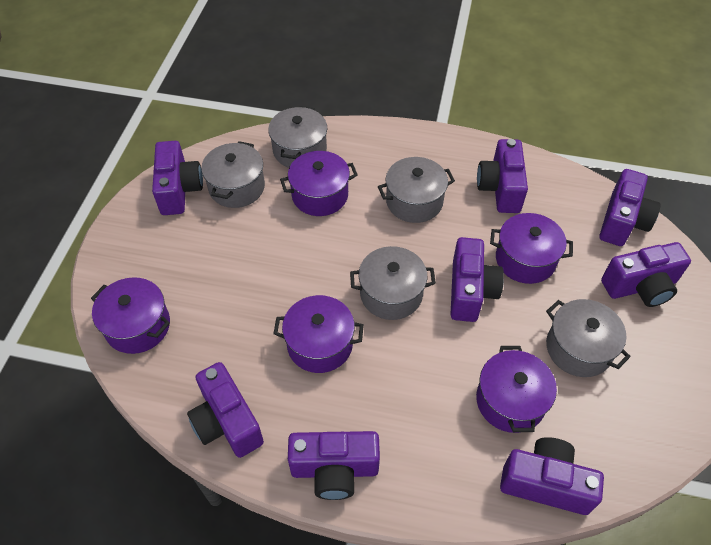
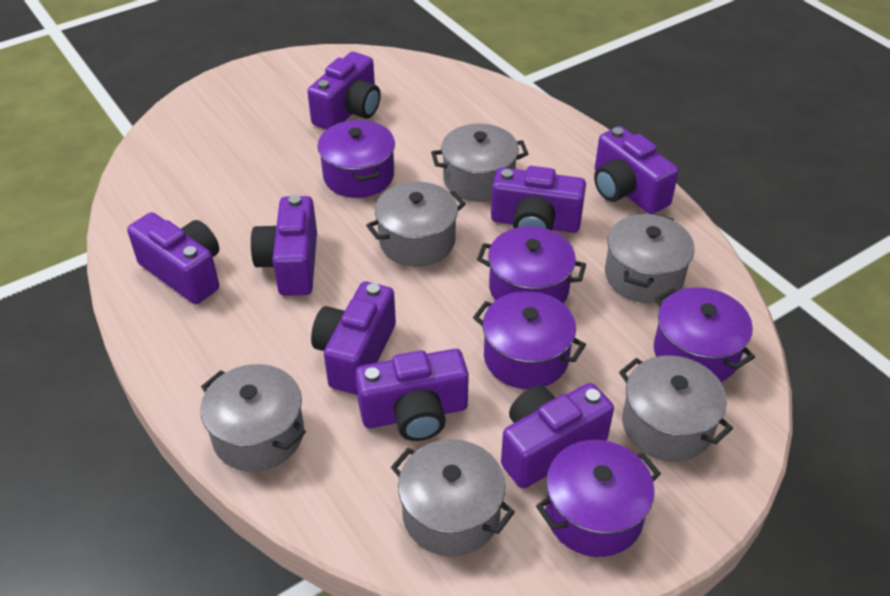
grey pot: 5 -> 6

